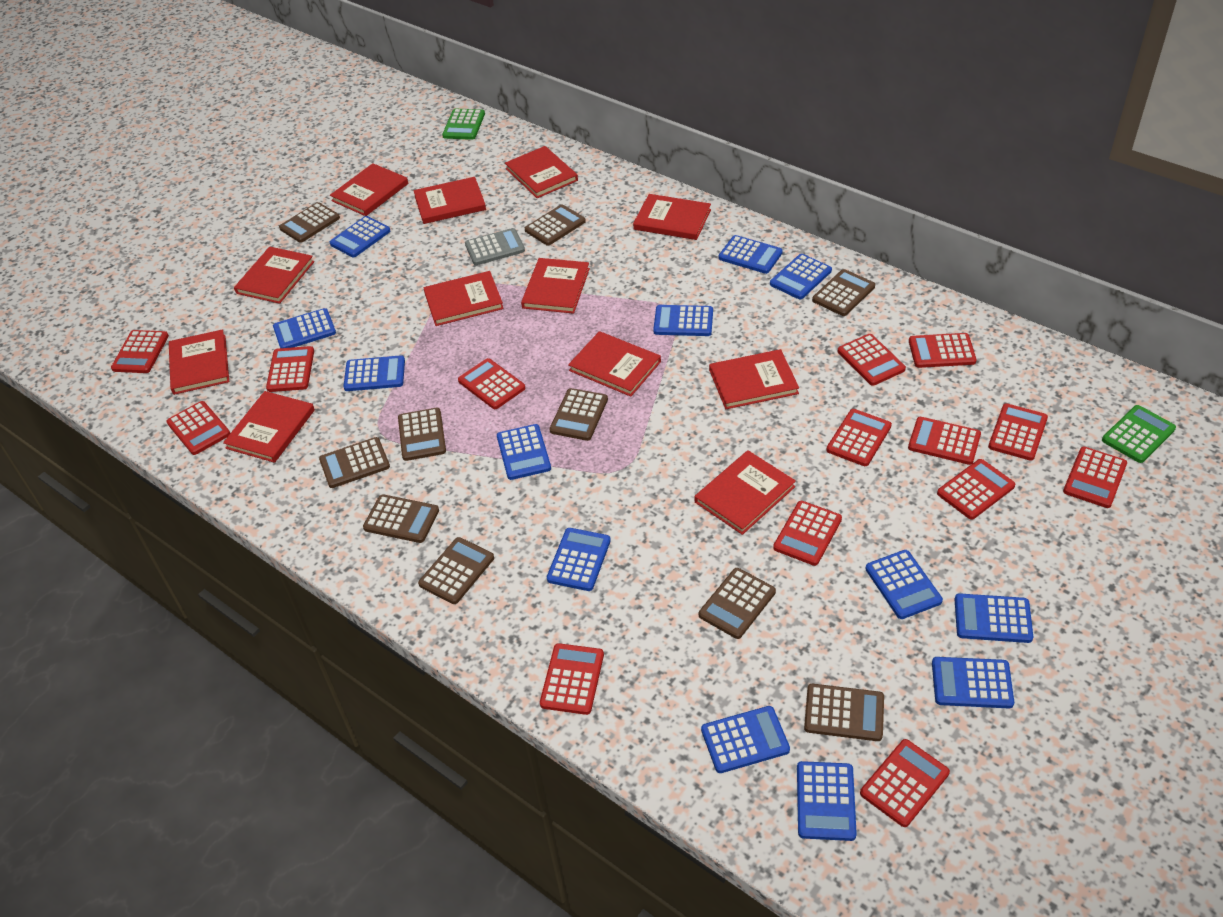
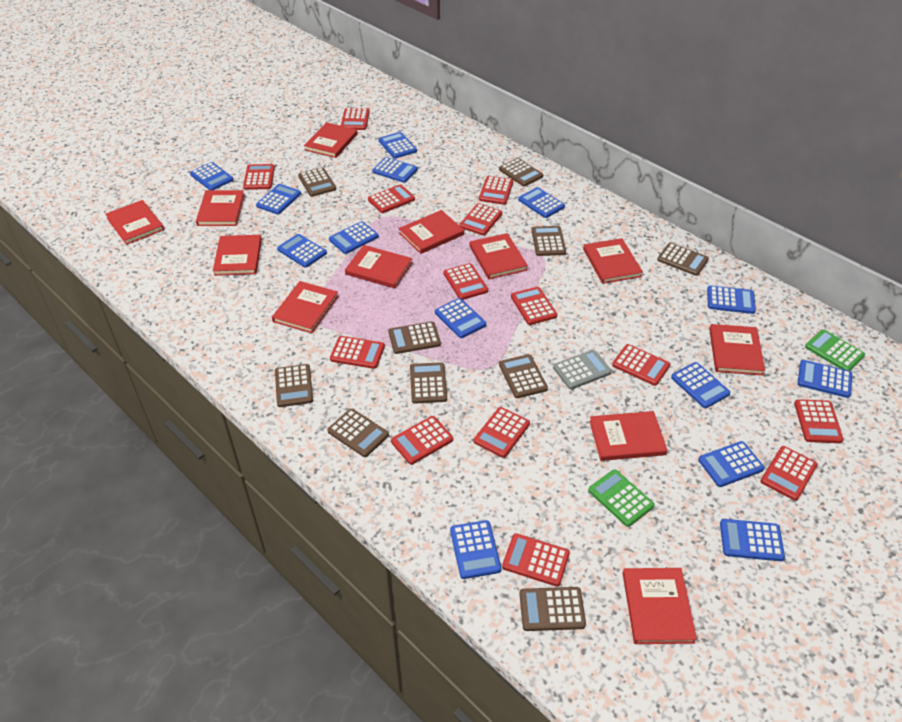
blue calculator: 13 -> 14

